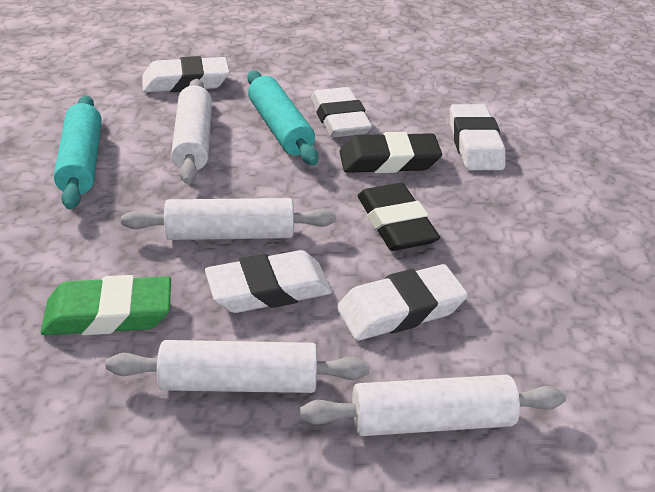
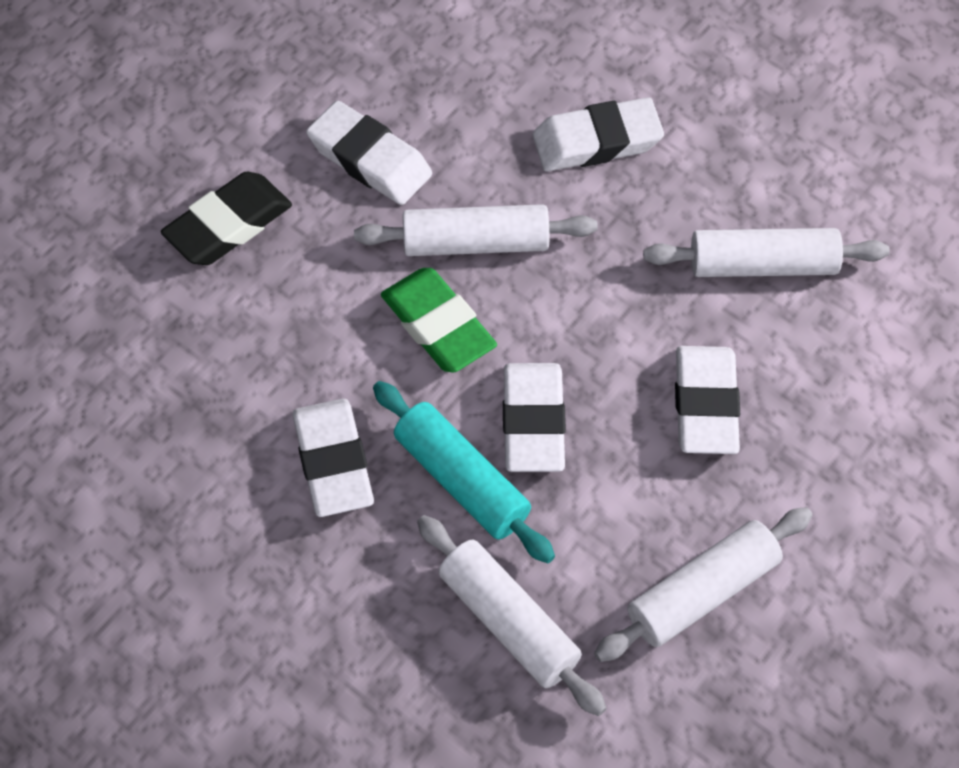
black eraser: 2 -> 1
turquoise rolling pin: 2 -> 1

